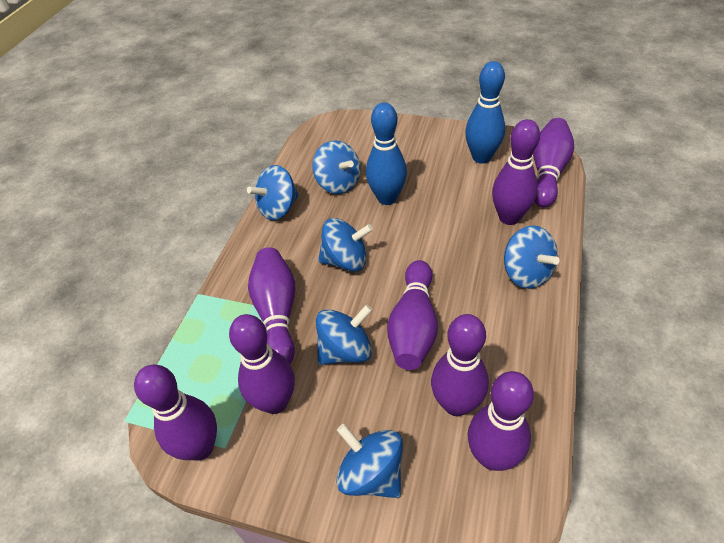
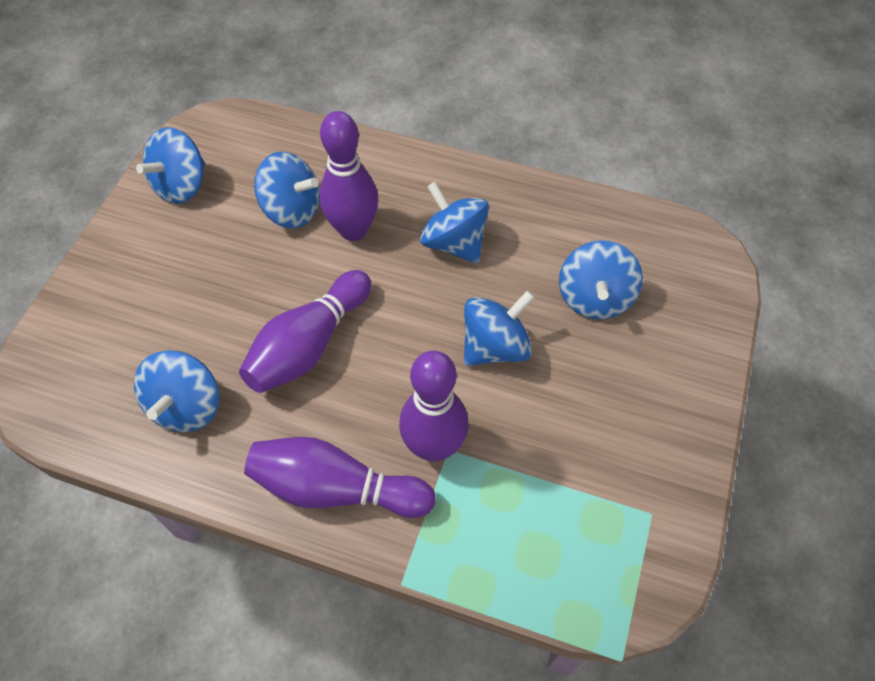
blue bowling pin: 2 -> 0
purple bowling pin: 8 -> 4

